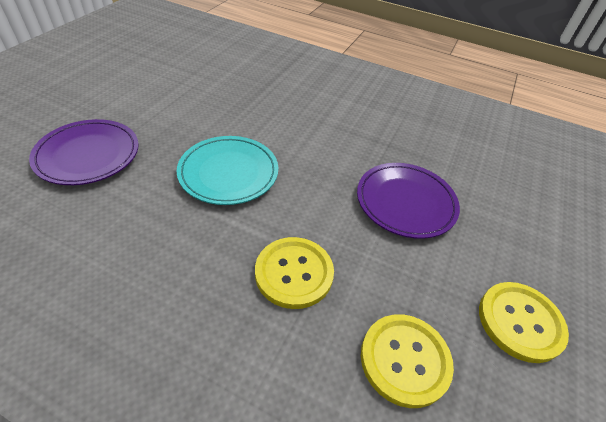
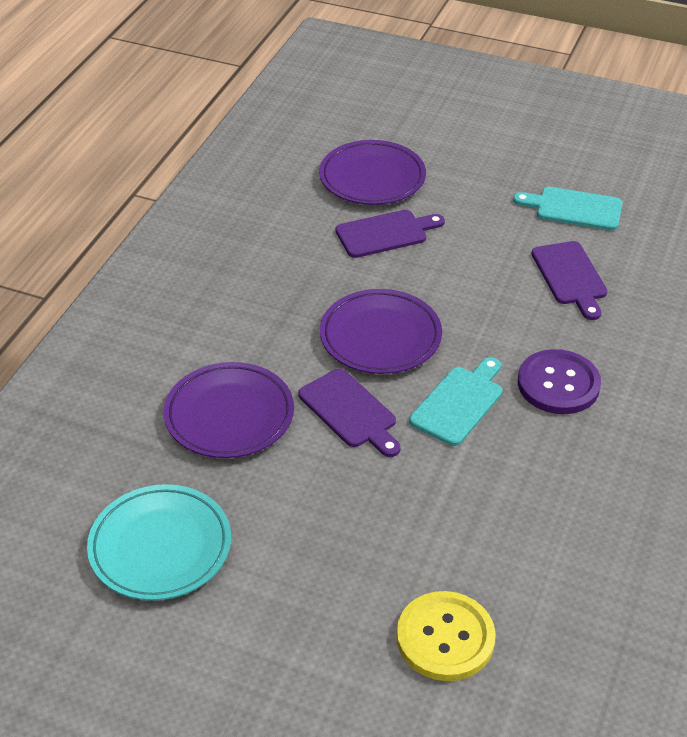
purple button: 0 -> 1
purple cutting board: 0 -> 3
purple plate: 2 -> 3
turquoise cutting board: 0 -> 2
yellow button: 3 -> 1

